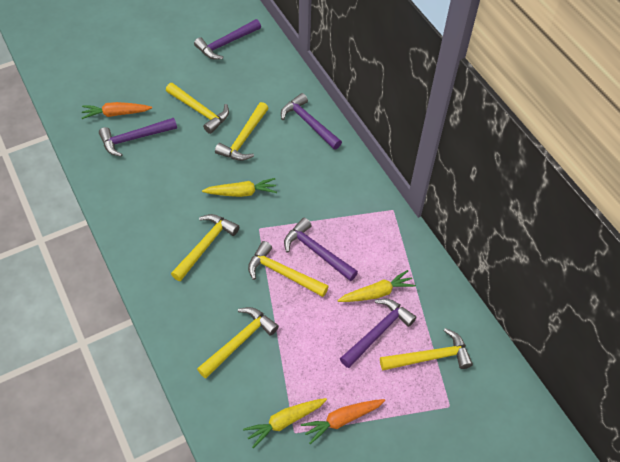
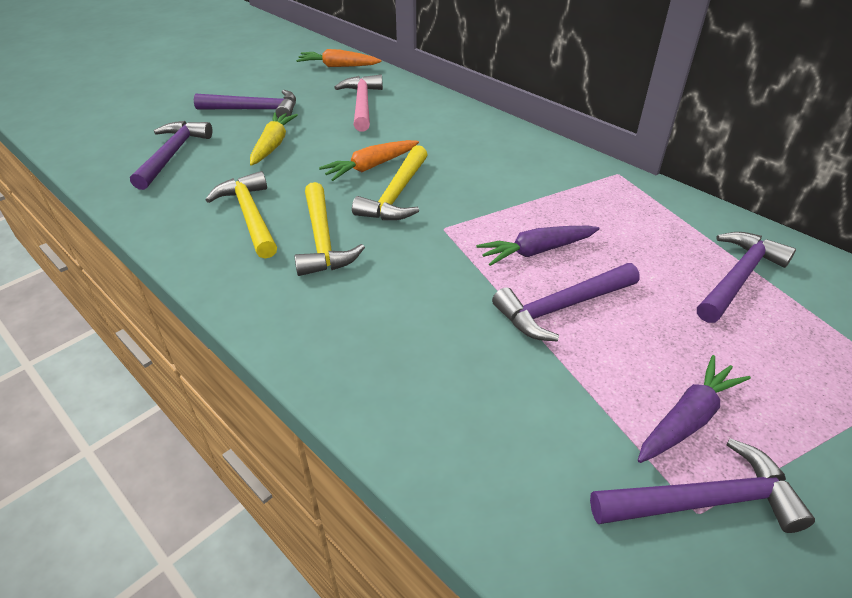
pink hammer: 0 -> 1
purple carrot: 0 -> 2
yellow carrot: 3 -> 1
yellow hammer: 6 -> 3

